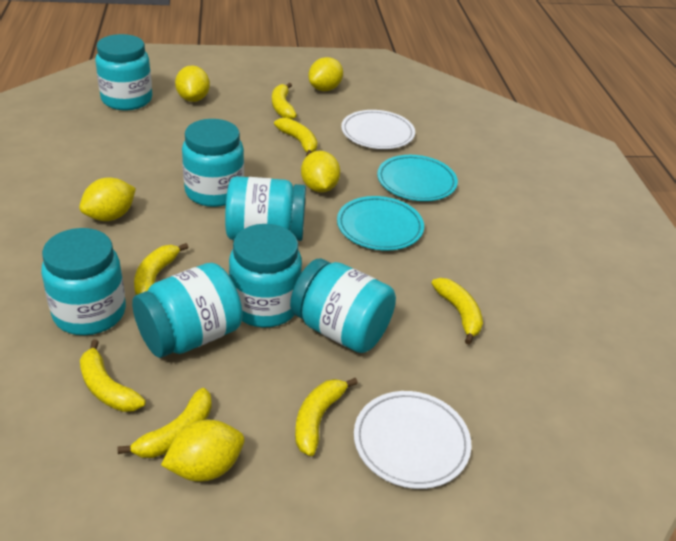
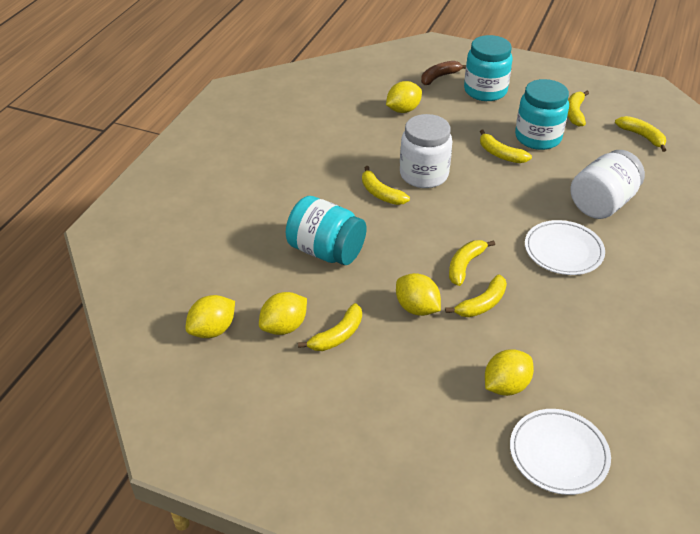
brown banana: 0 -> 1
turquoise jar: 7 -> 3
turquoise plate: 2 -> 0
white jar: 0 -> 2

